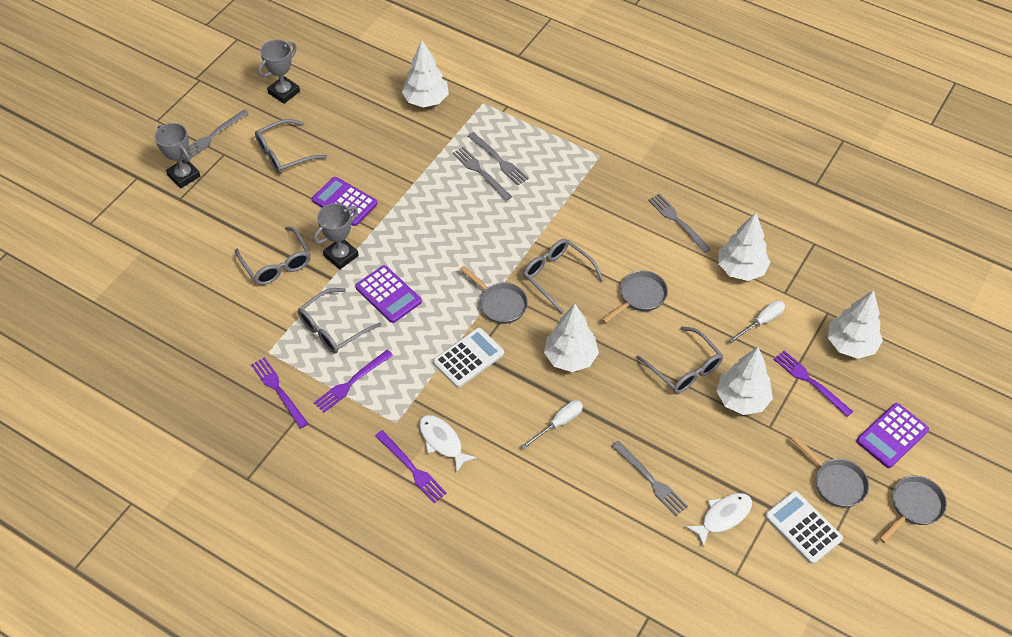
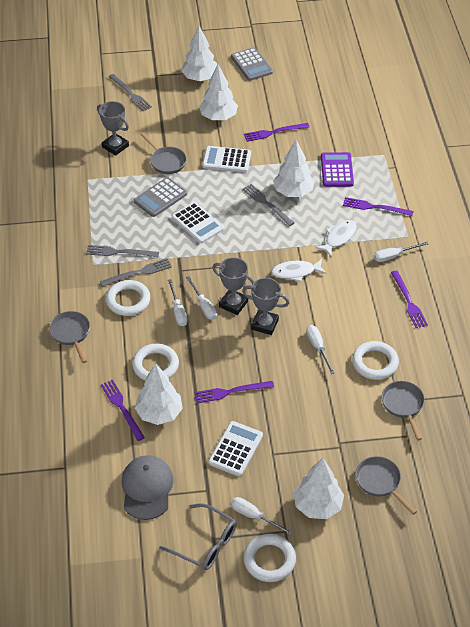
grey calculator: 0 -> 2
grey cap: 0 -> 1
grey fork: 5 -> 4
grey glasses: 5 -> 1
purple calculator: 3 -> 1
purple fork: 4 -> 5
white calculator: 2 -> 3
white ring: 0 -> 4
white screwdriver: 2 -> 5

